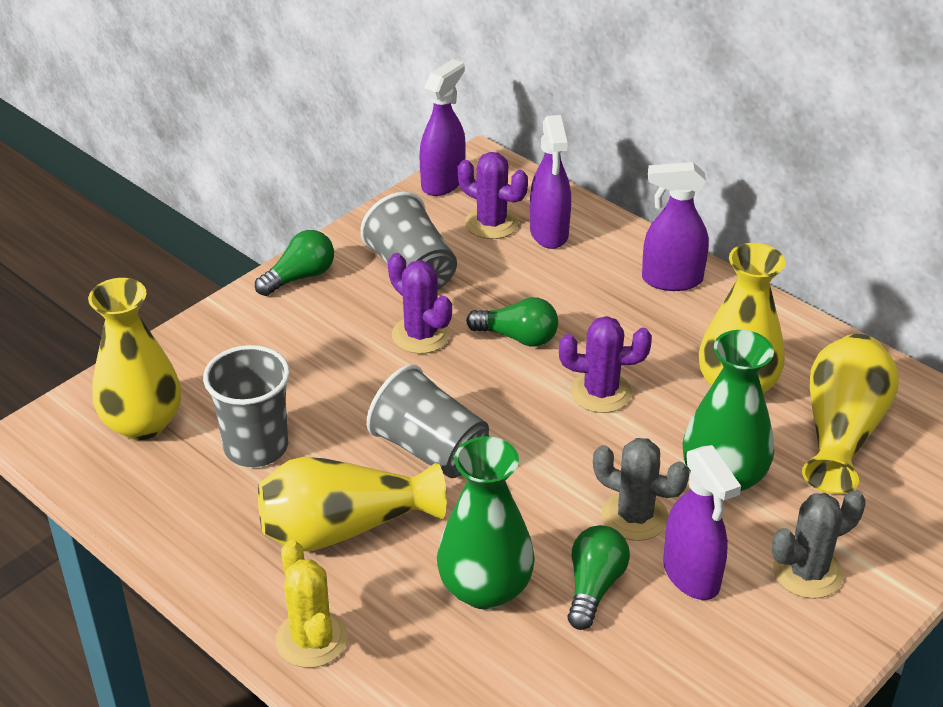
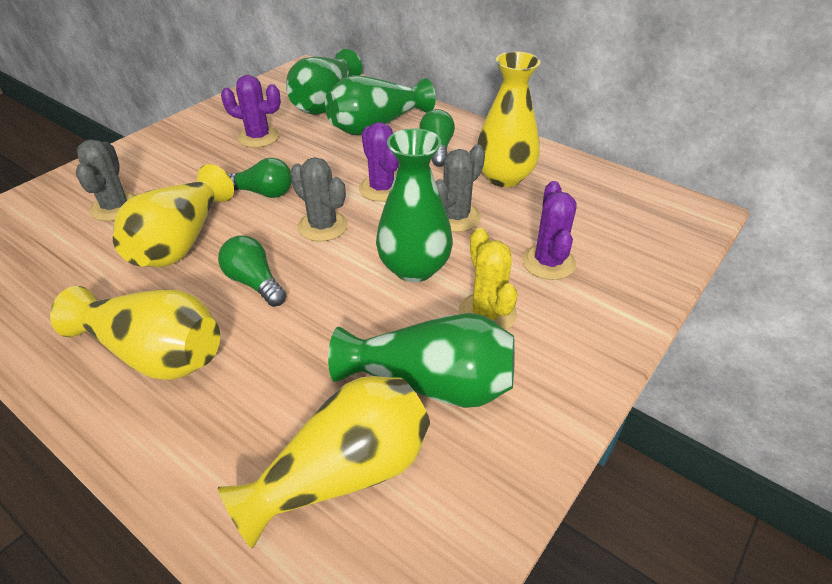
green vase: 2 -> 4
grey cactus: 2 -> 3
grey cup: 3 -> 0
purple spray bottle: 4 -> 0

